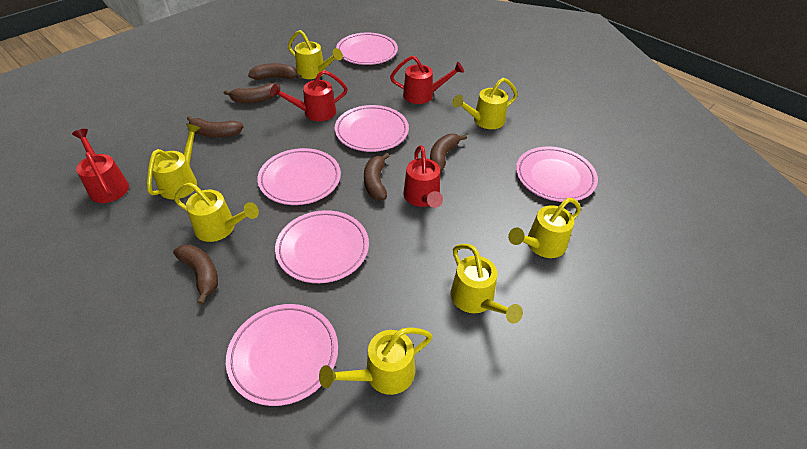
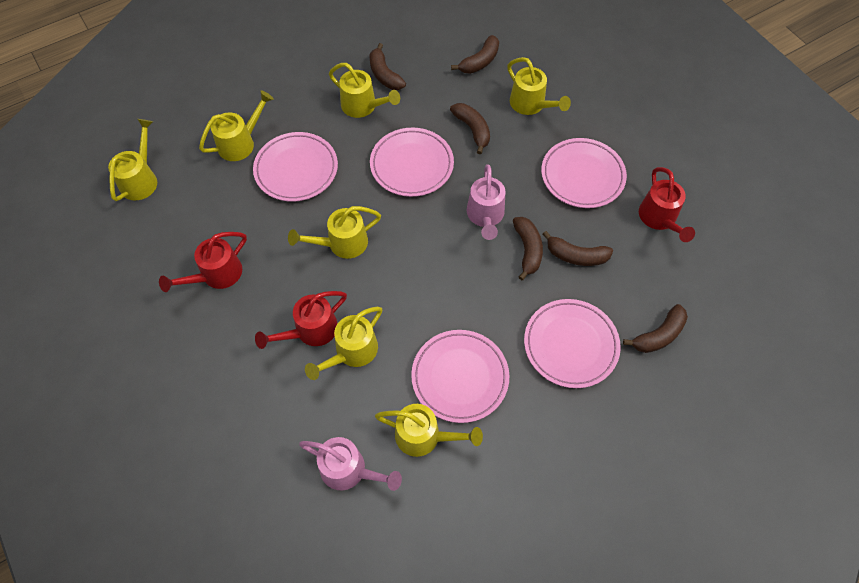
pink plate: 6 -> 5
pink watering can: 0 -> 2
red watering can: 4 -> 3

